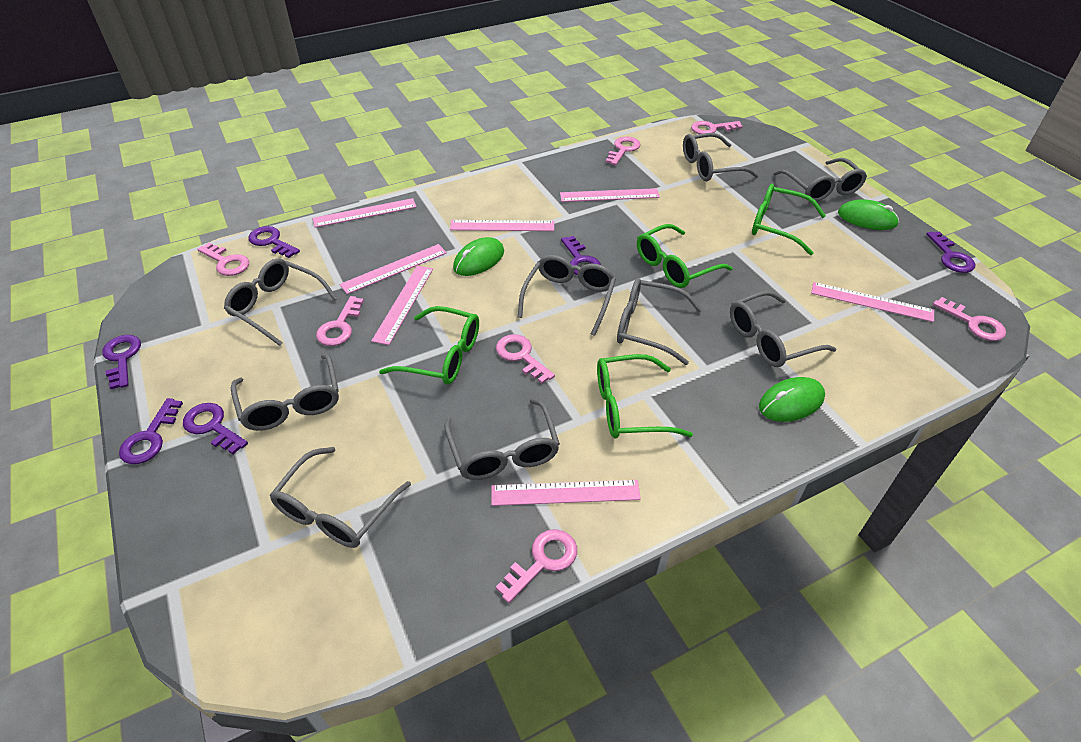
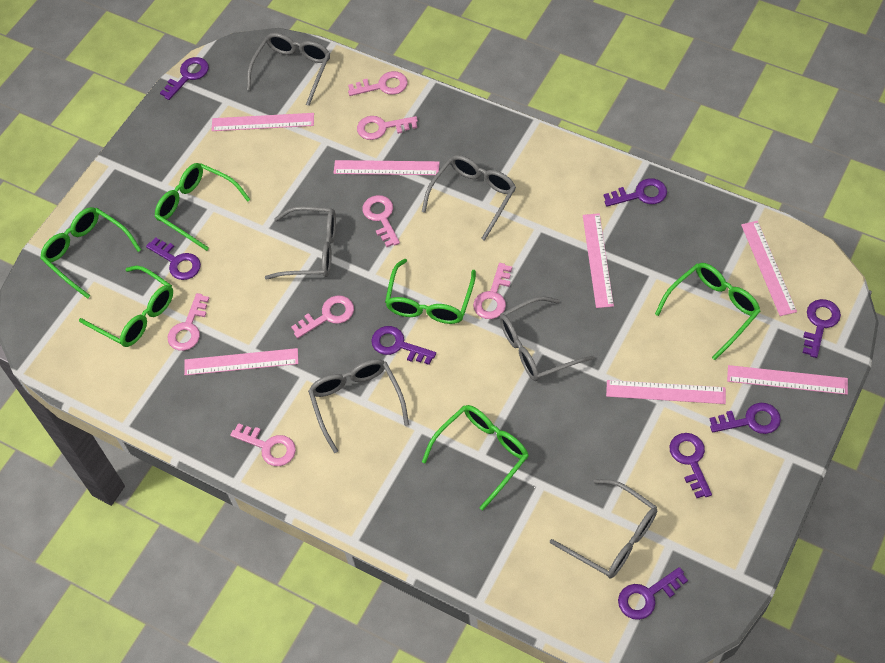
green glasses: 4 -> 6
green mouse: 3 -> 0
grey glasses: 9 -> 6
purple key: 6 -> 8

